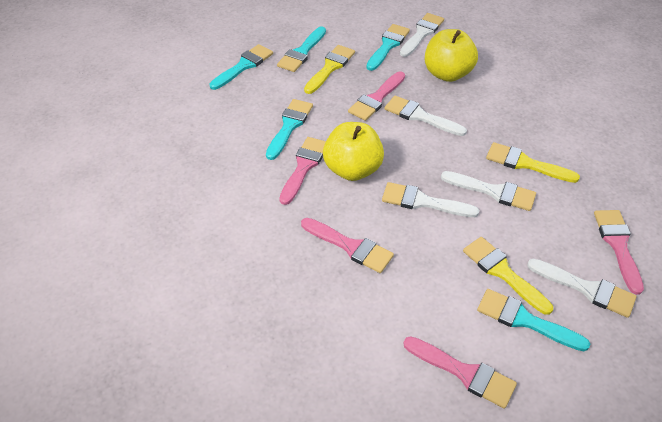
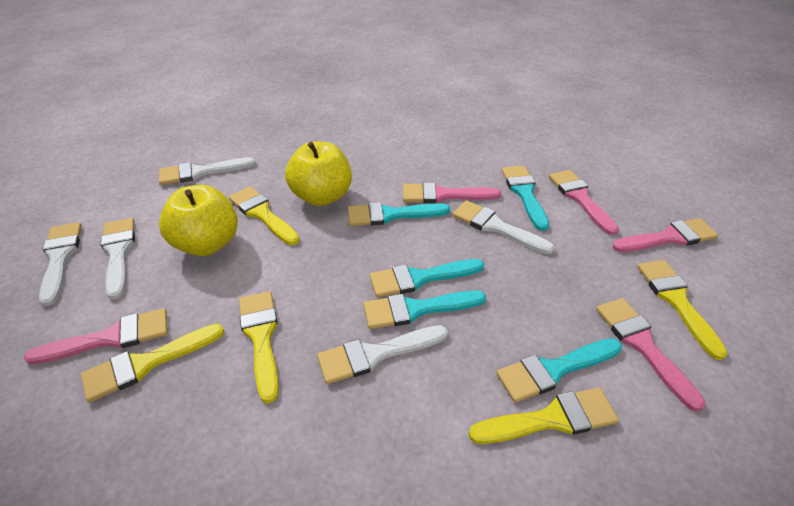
yellow brush: 3 -> 5

